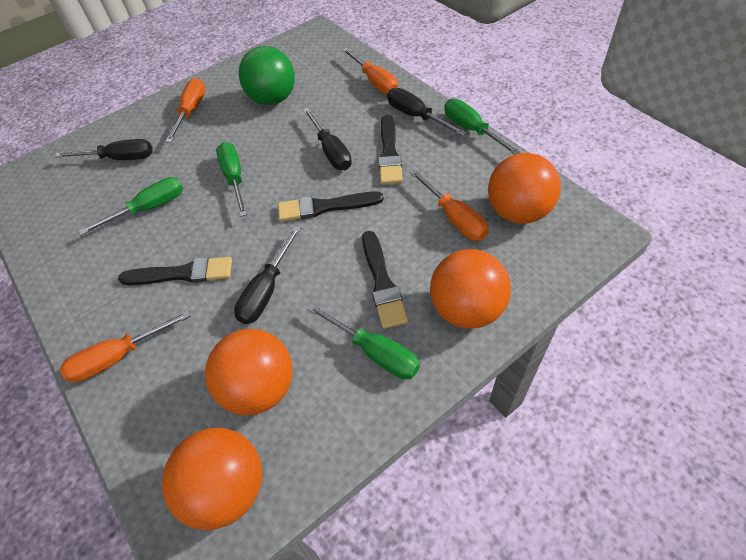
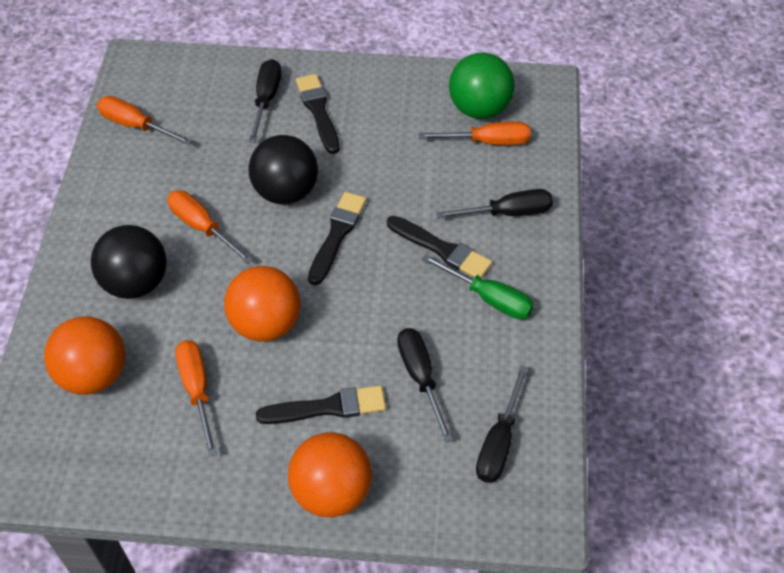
black ball: 0 -> 2
green screwdriver: 4 -> 1
orange ball: 4 -> 3

